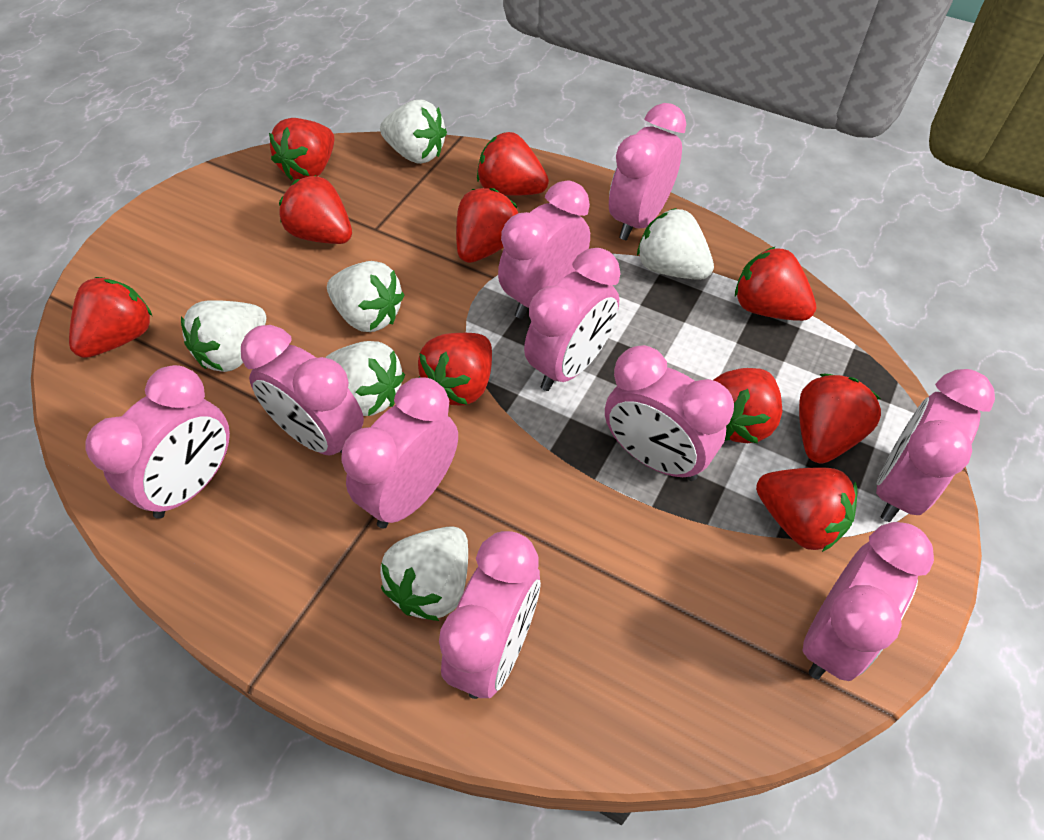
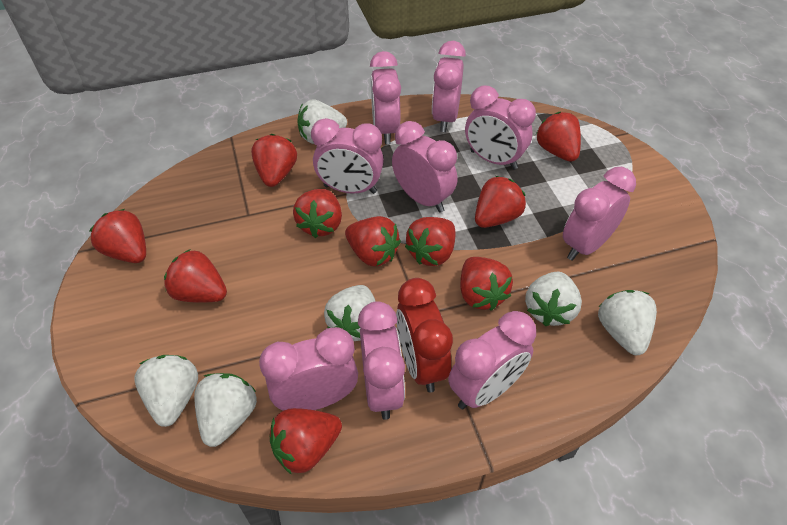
pink clock: 10 -> 9
red clock: 0 -> 1

